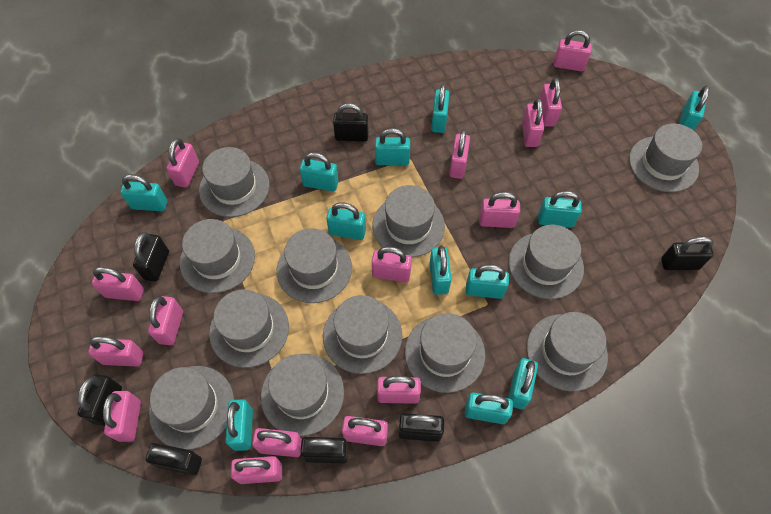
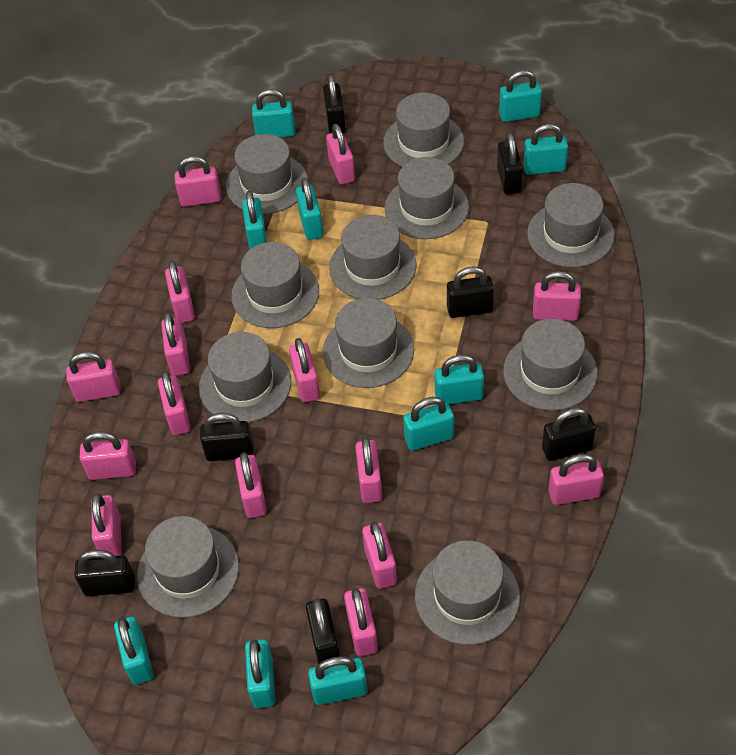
grey hat: 12 -> 11
turquoise padlock: 12 -> 10

